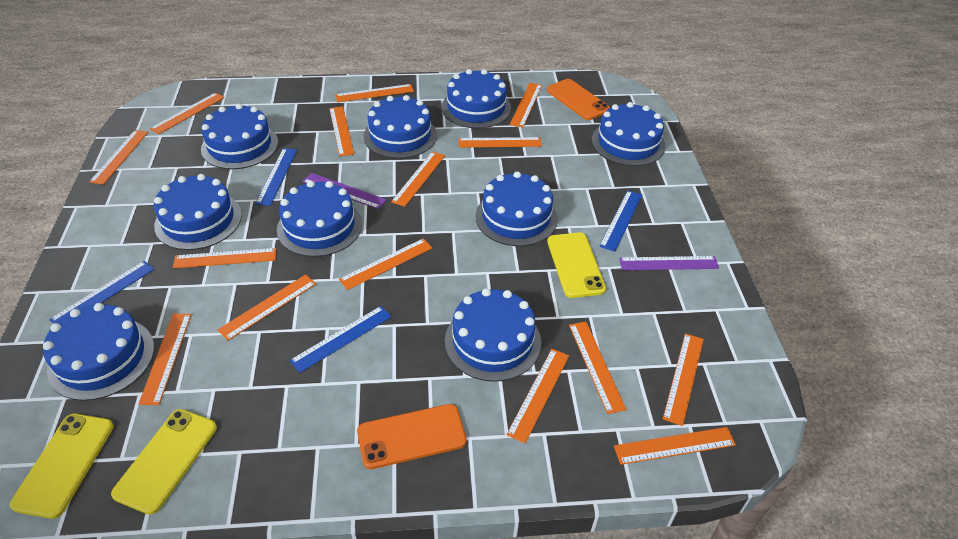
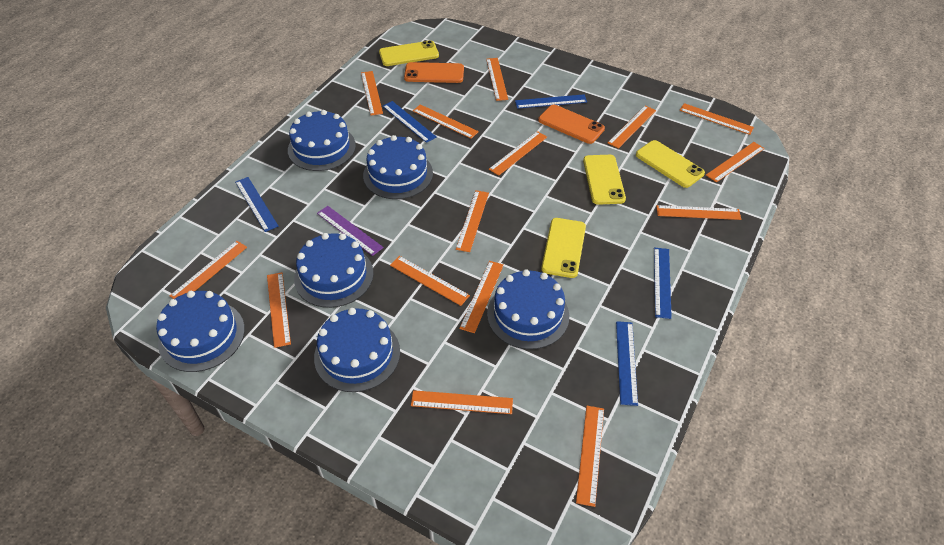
blue cake: 9 -> 6
blue ruler: 4 -> 5
purple ruler: 2 -> 1
yellow phone: 3 -> 4

